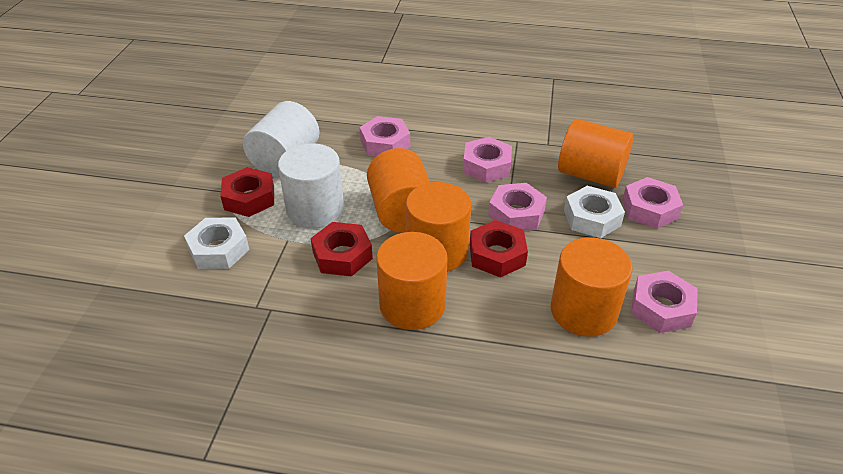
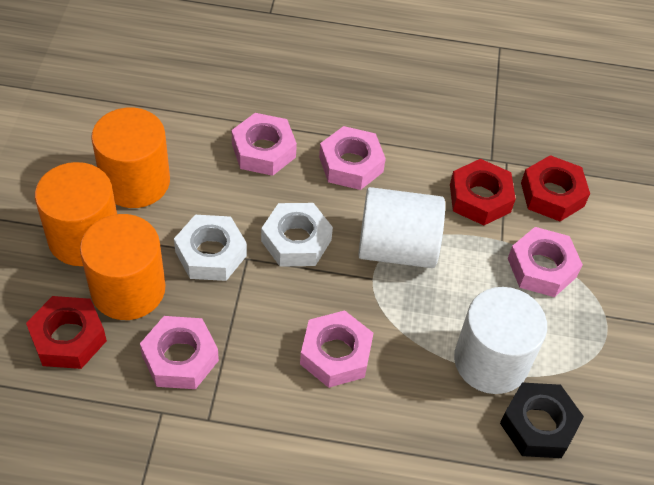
black nut: 0 -> 1
orange cylinder: 5 -> 3

